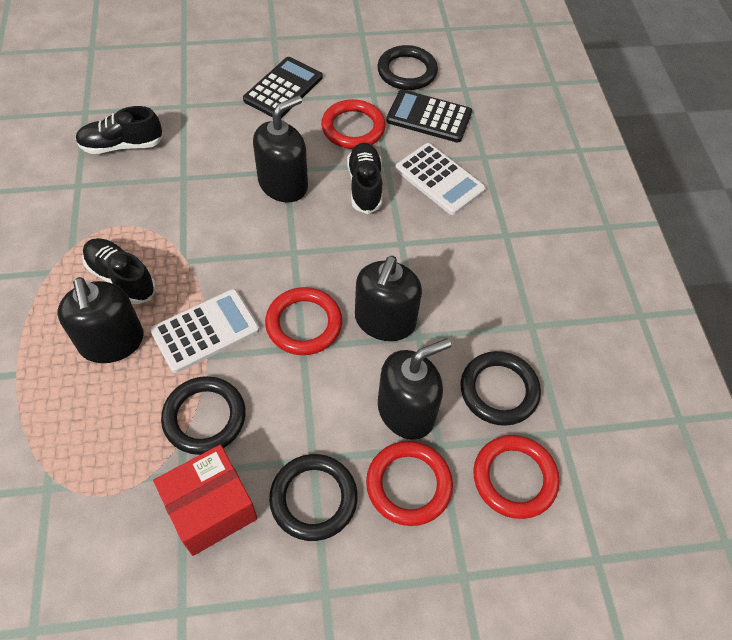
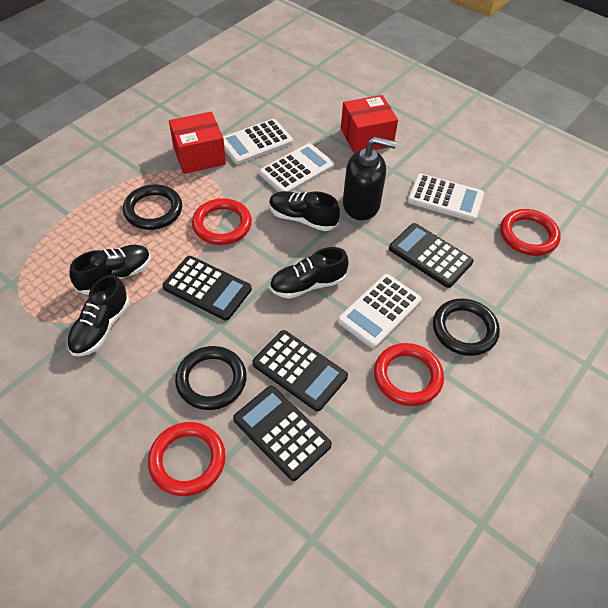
black calculator: 2 -> 4
black ring: 4 -> 3
black shoe: 3 -> 4
black soap dispenser: 4 -> 1
red box: 1 -> 2
white calculator: 2 -> 4

